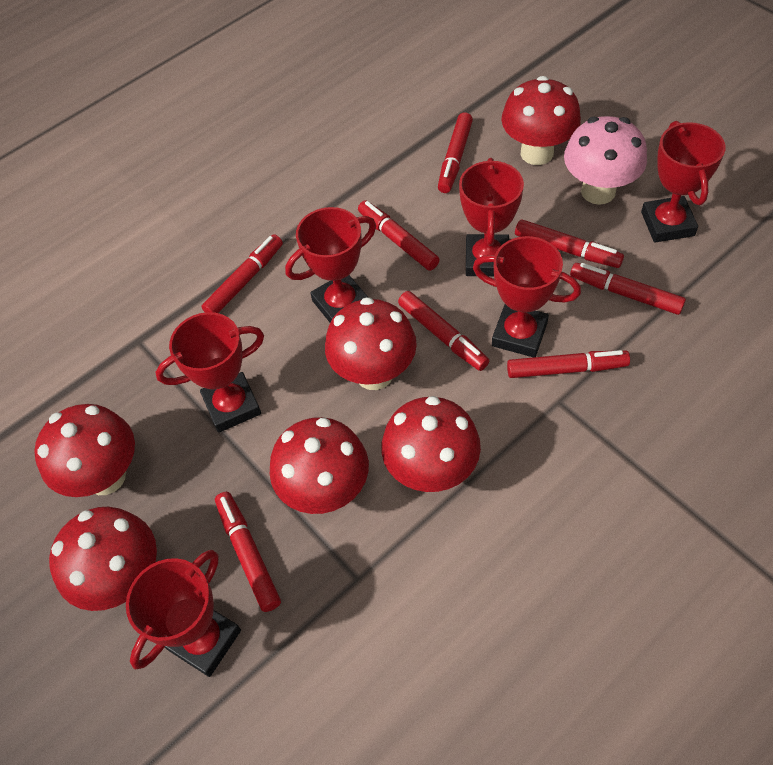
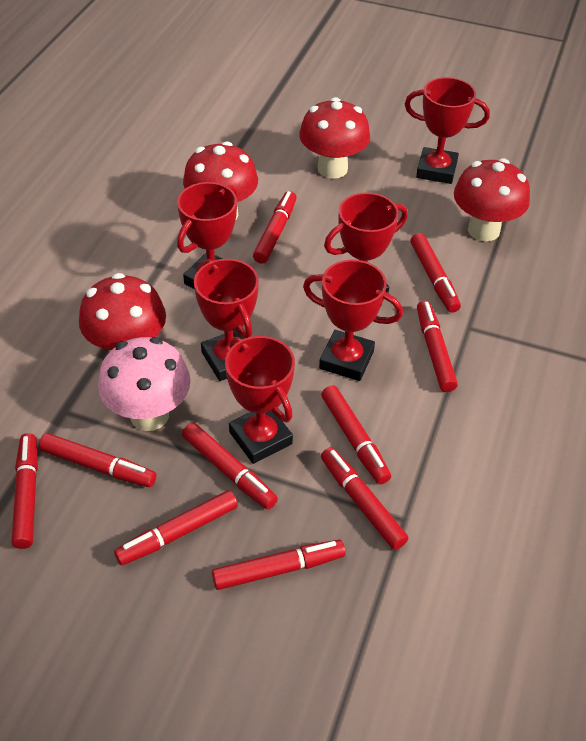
red marker: 8 -> 10
red mushroom: 6 -> 4

